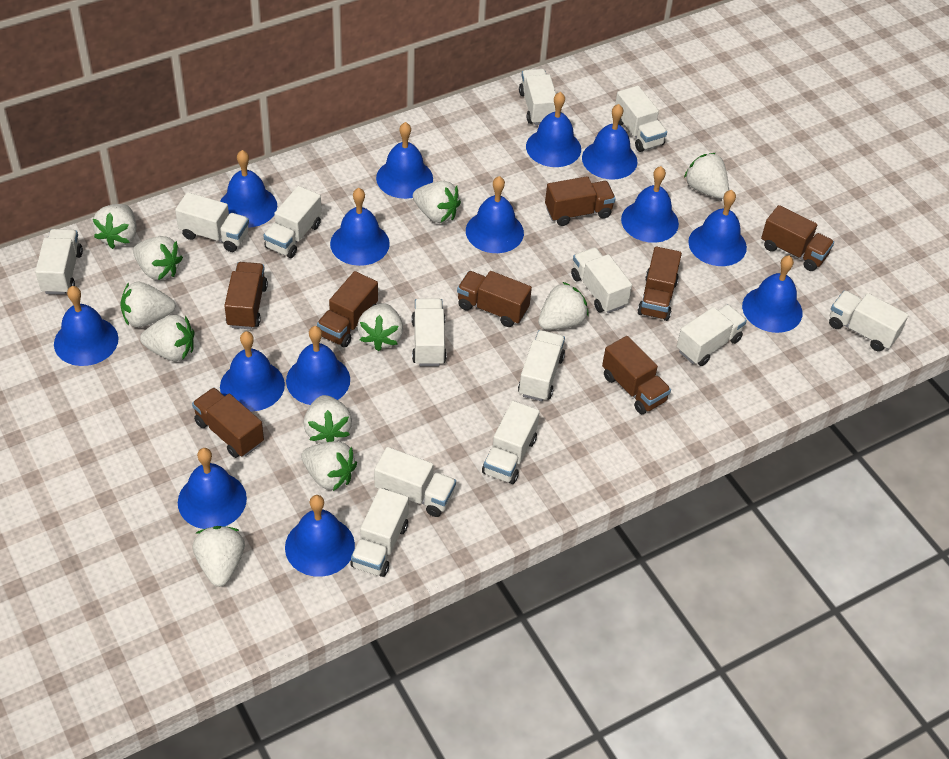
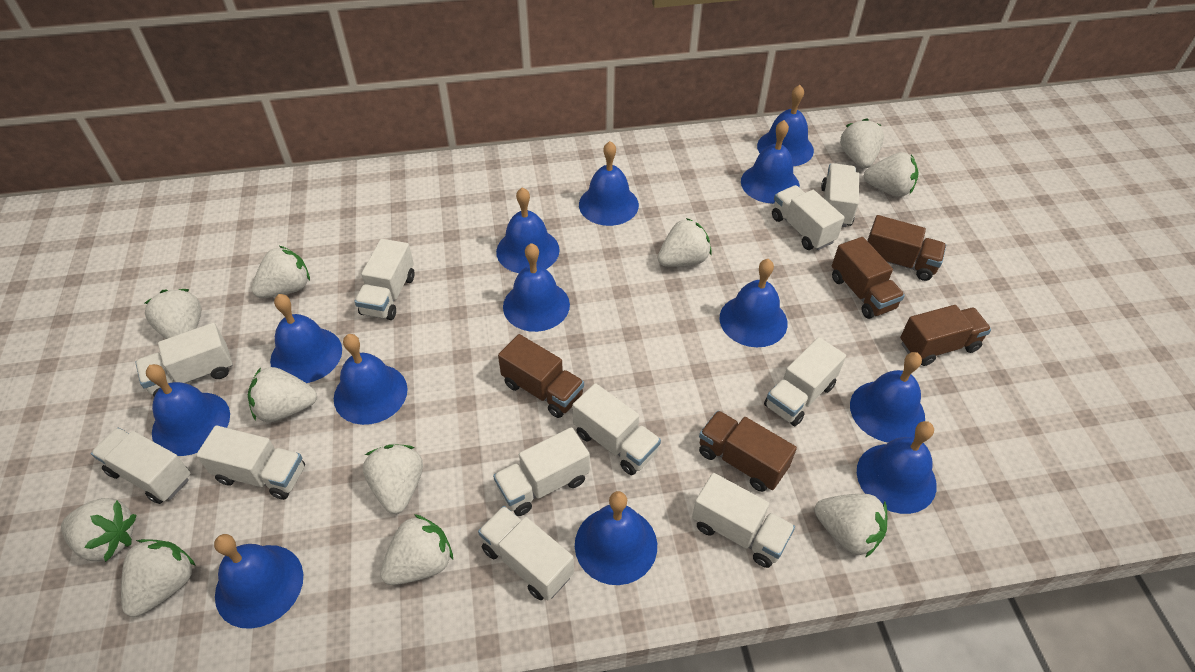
blue bell: 14 -> 13
brown truck: 8 -> 5
white truck: 13 -> 11

